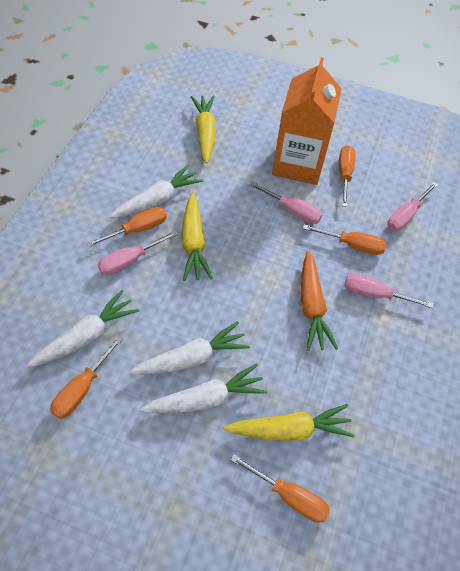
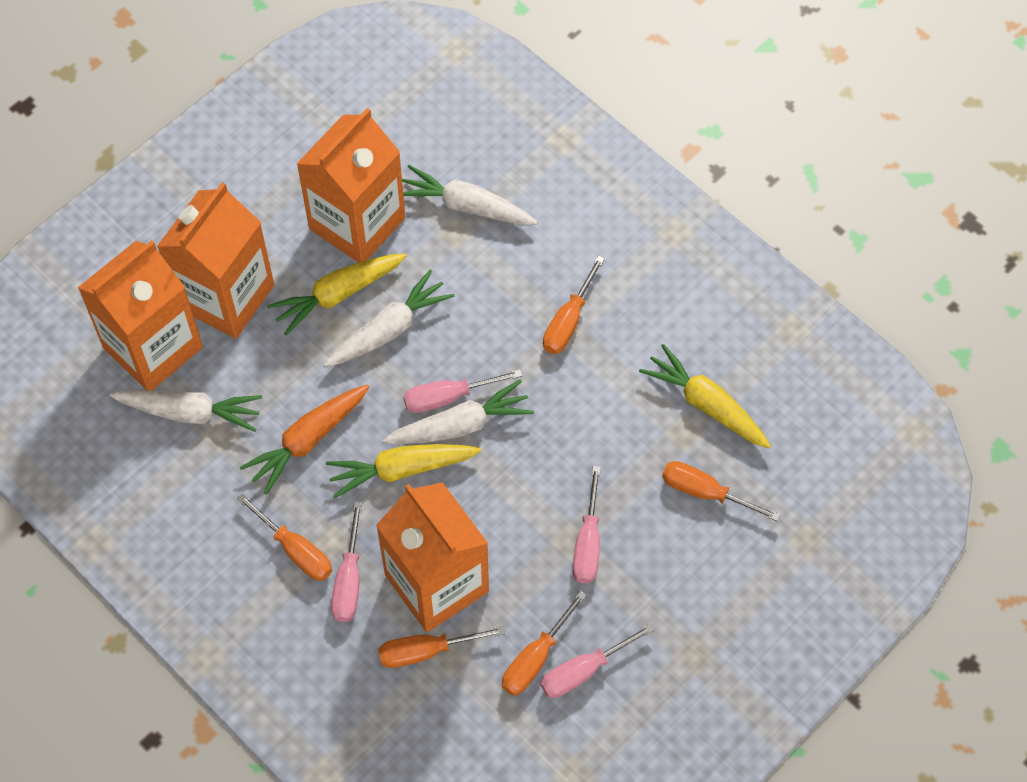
orange carton: 1 -> 4

